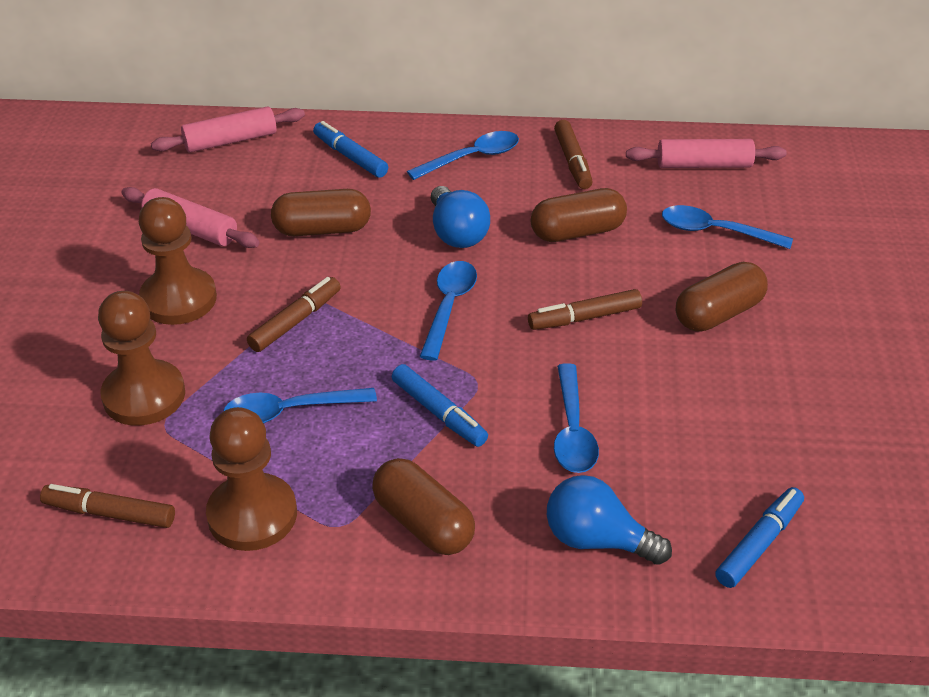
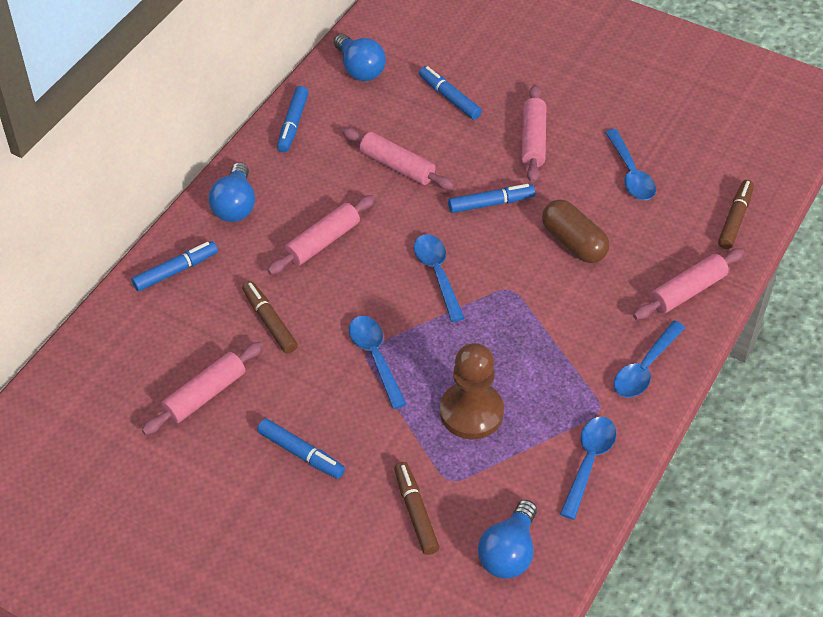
blue light bulb: 2 -> 3
blue marker: 3 -> 5
brown capsule: 4 -> 1
brown marker: 4 -> 3
brown pawn: 3 -> 1
pink rolling pin: 3 -> 5

